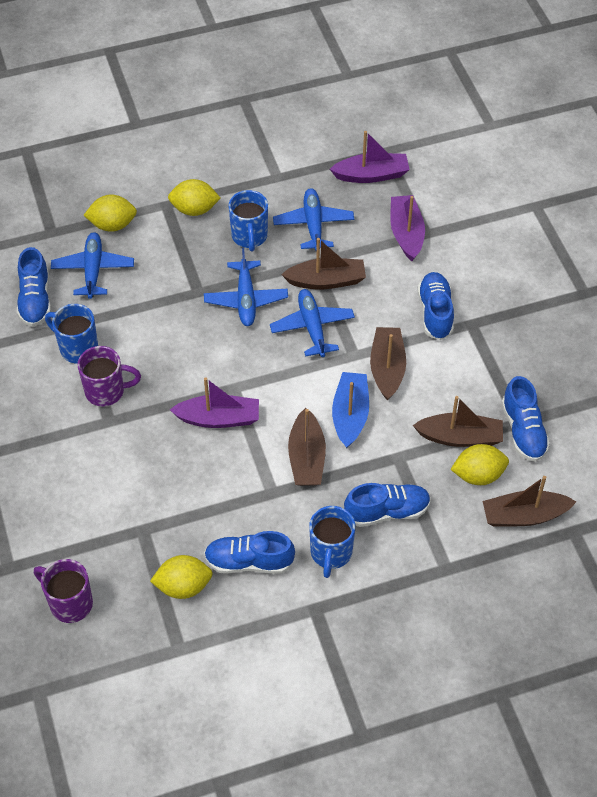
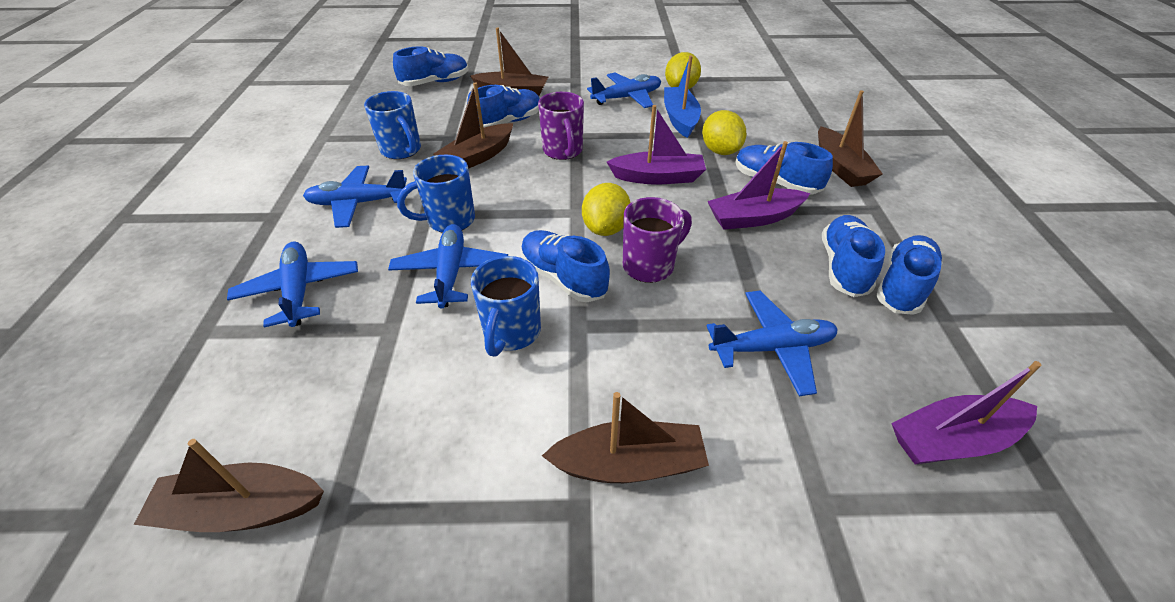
blue plane: 4 -> 5
blue shoe: 5 -> 6
yellow lemon: 4 -> 3

